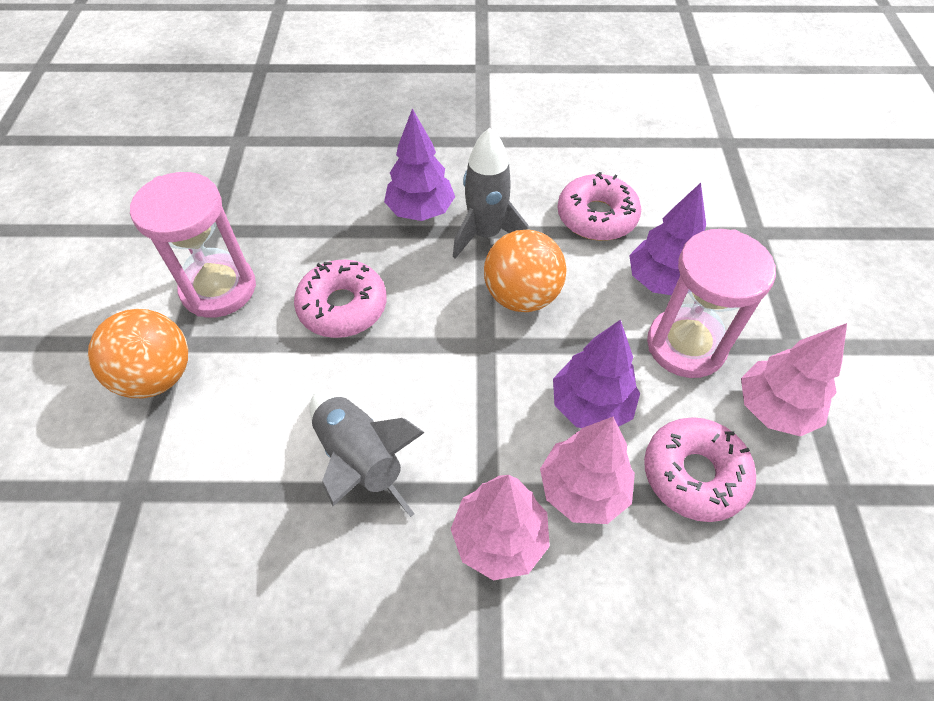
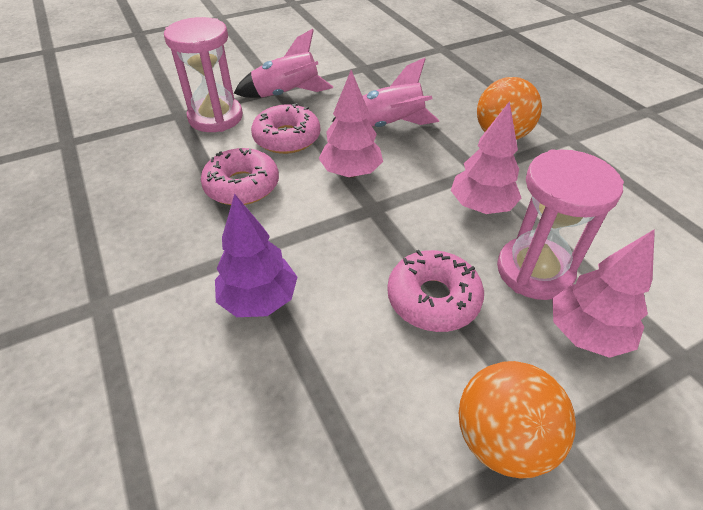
grey rocket: 2 -> 0
pink rocket: 0 -> 2
purple tree: 3 -> 1

